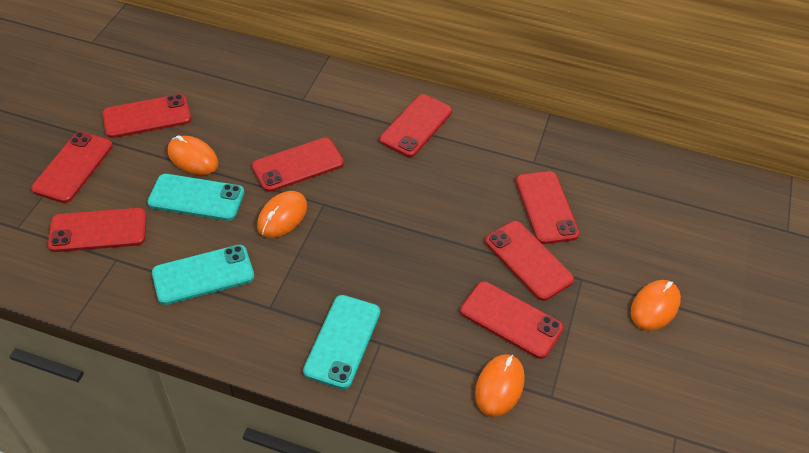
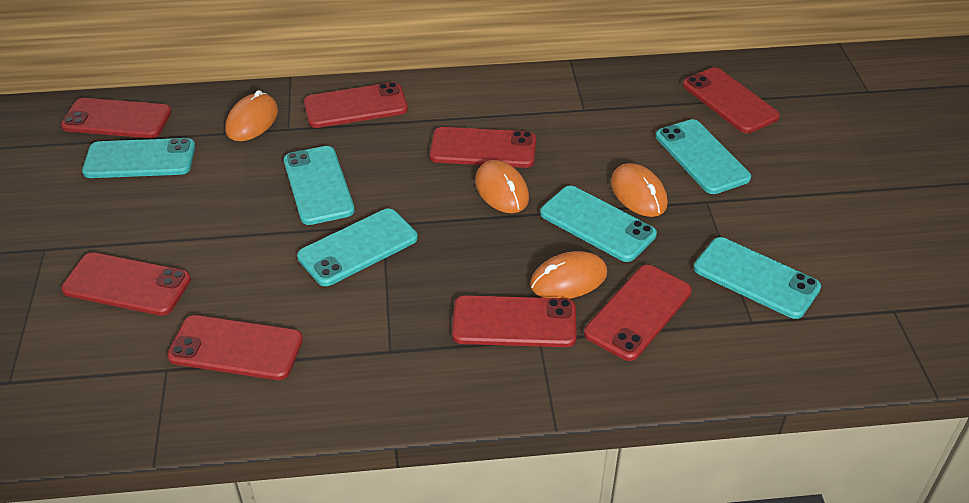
turquoise phone: 3 -> 6

